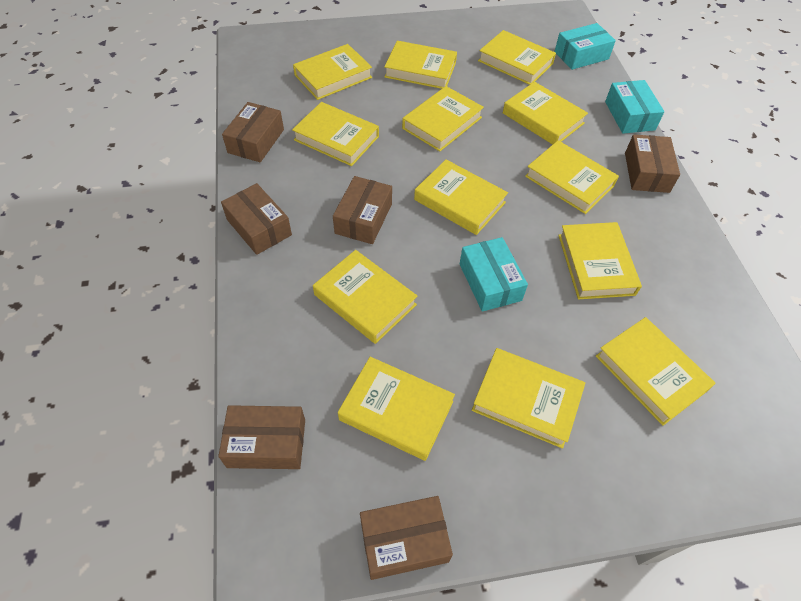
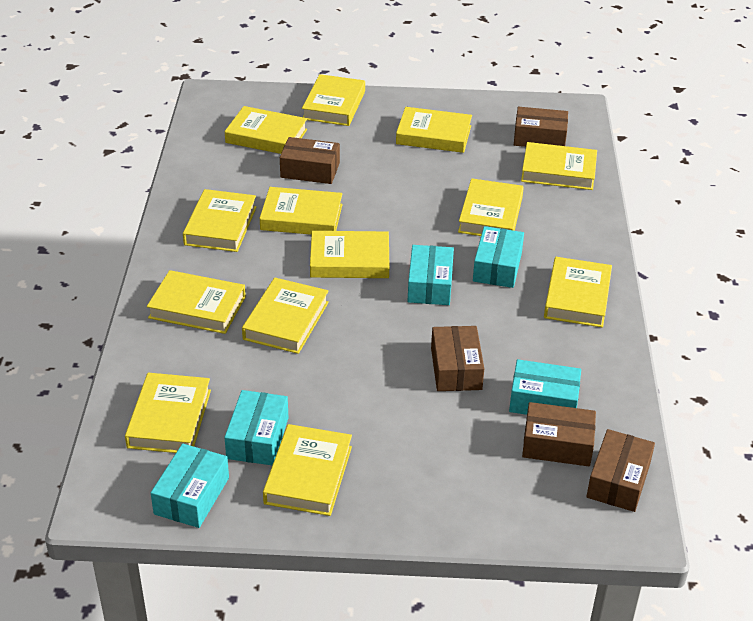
brown box: 6 -> 5
turquoise box: 3 -> 5

